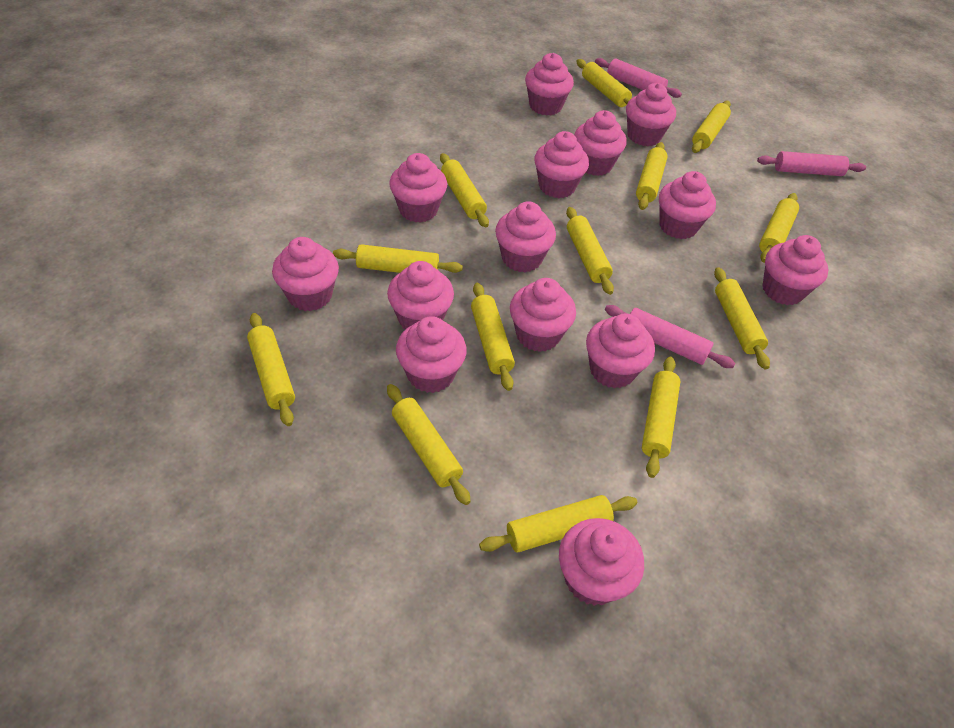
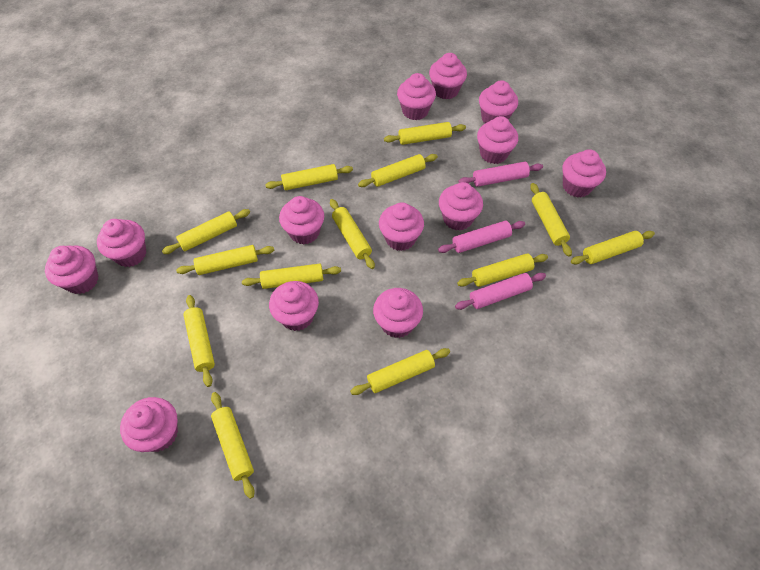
pink cupcake: 14 -> 13

